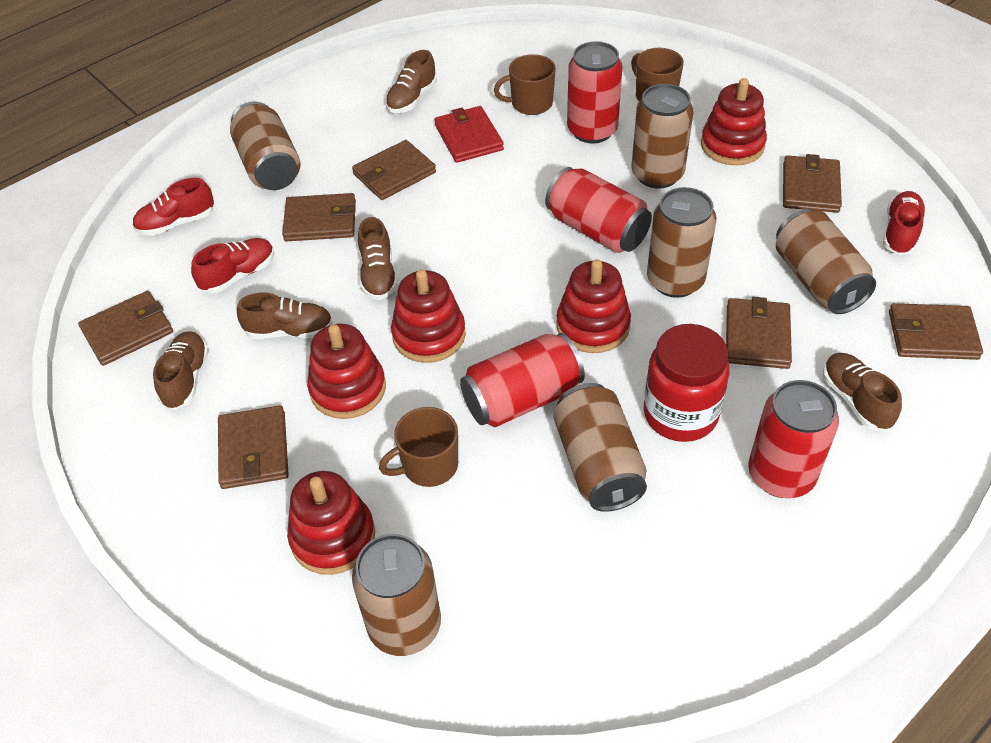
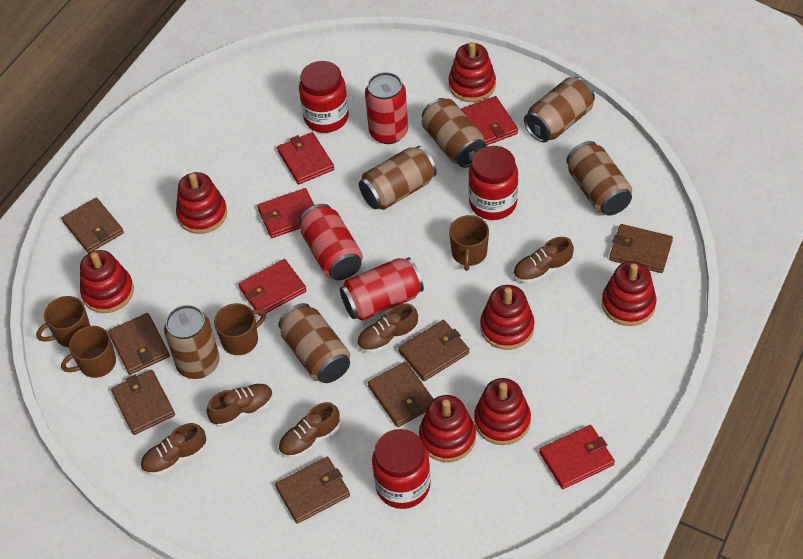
brown mug: 3 -> 4
red can: 4 -> 3
red jar: 1 -> 3
red shoe: 3 -> 0
red stacking toy: 5 -> 7
red wallet: 1 -> 5

